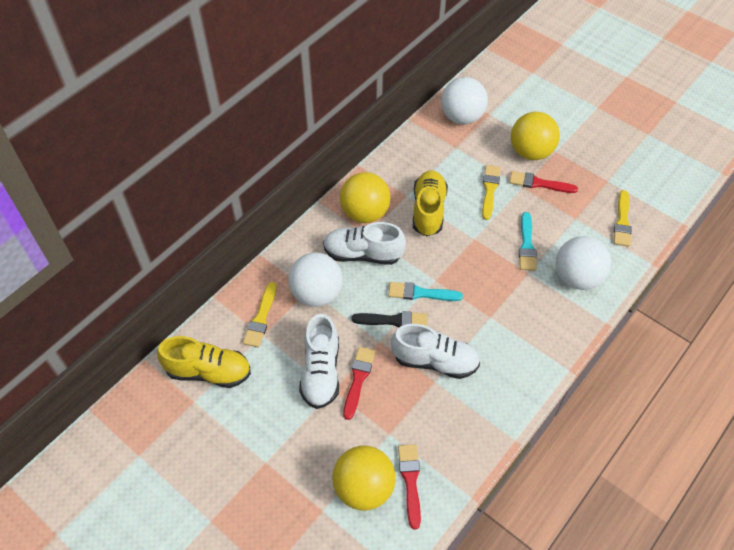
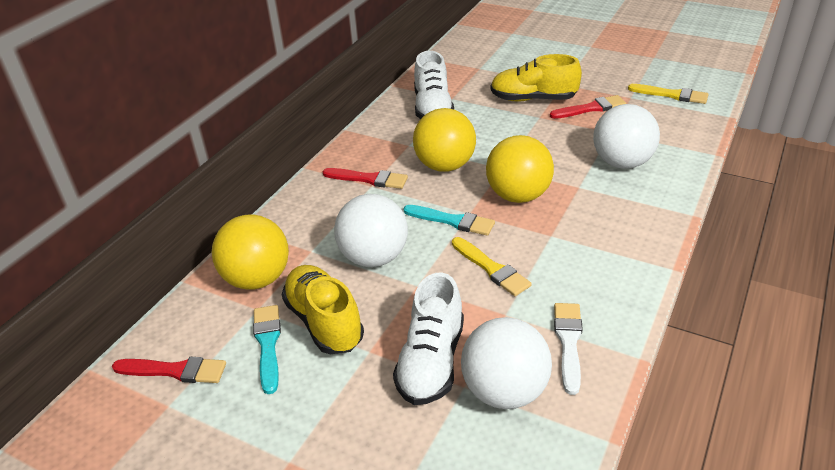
black brush: 1 -> 0
white brush: 0 -> 1
white shoe: 3 -> 2
yellow brush: 3 -> 2

